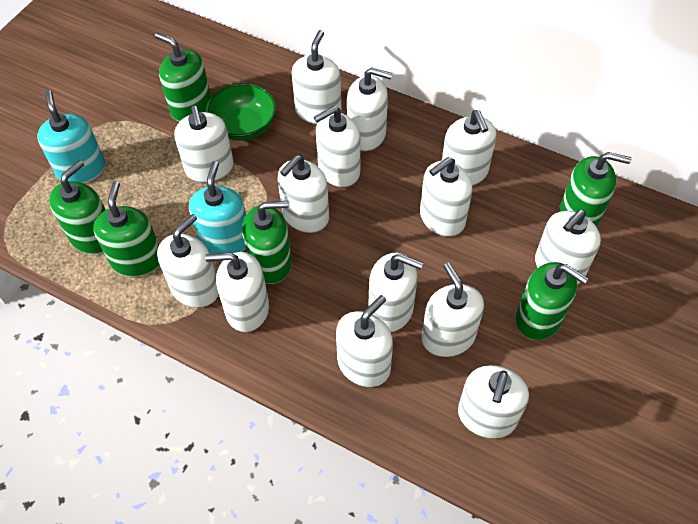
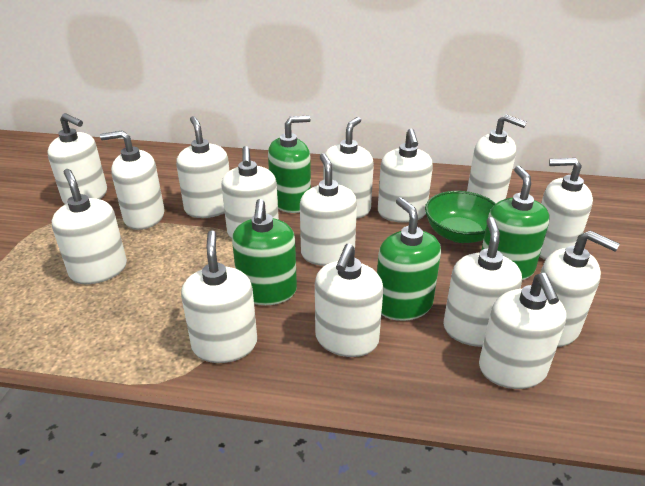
green soap dispenser: 6 -> 4
turquoise soap dispenser: 2 -> 0
white soap dispenser: 14 -> 15

